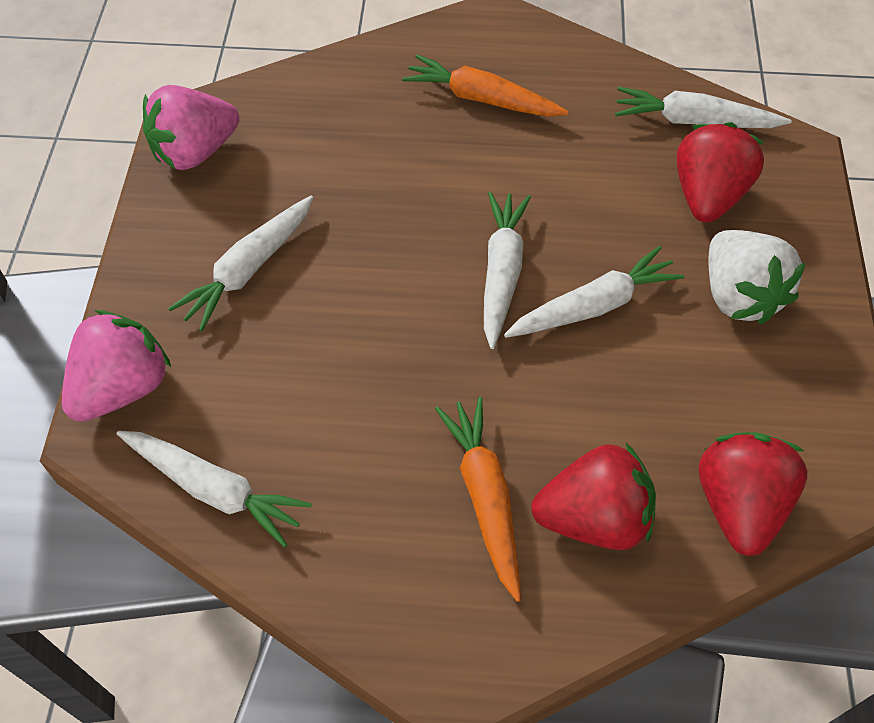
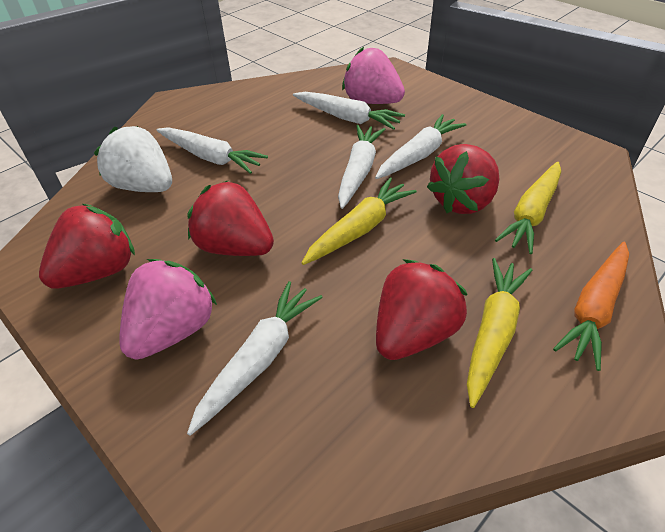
orange carrot: 2 -> 1
red strawberry: 3 -> 4
yellow carrot: 0 -> 3

